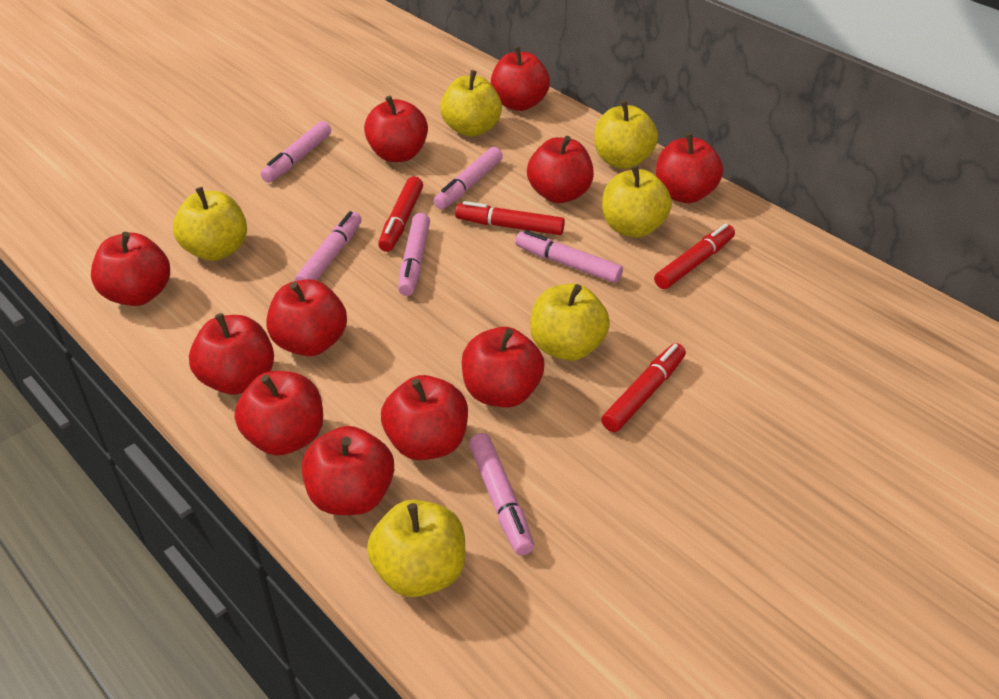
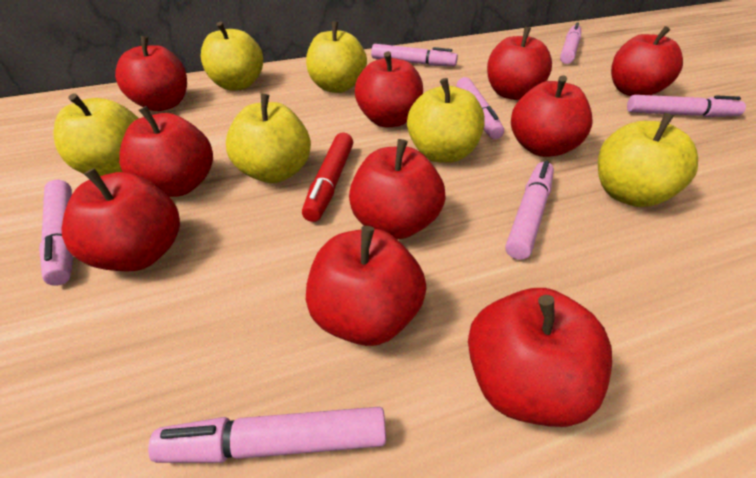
pink marker: 6 -> 7
red apple: 11 -> 10
red marker: 4 -> 1

